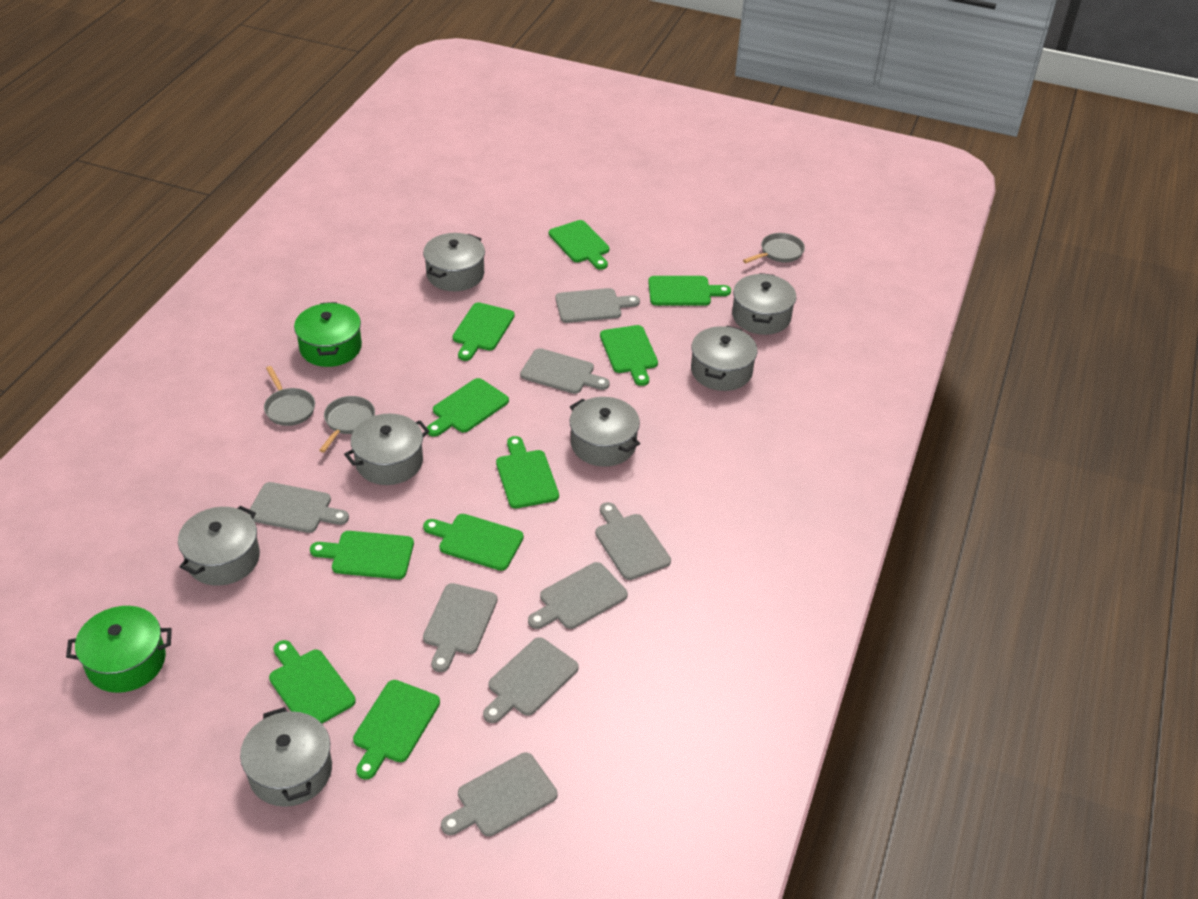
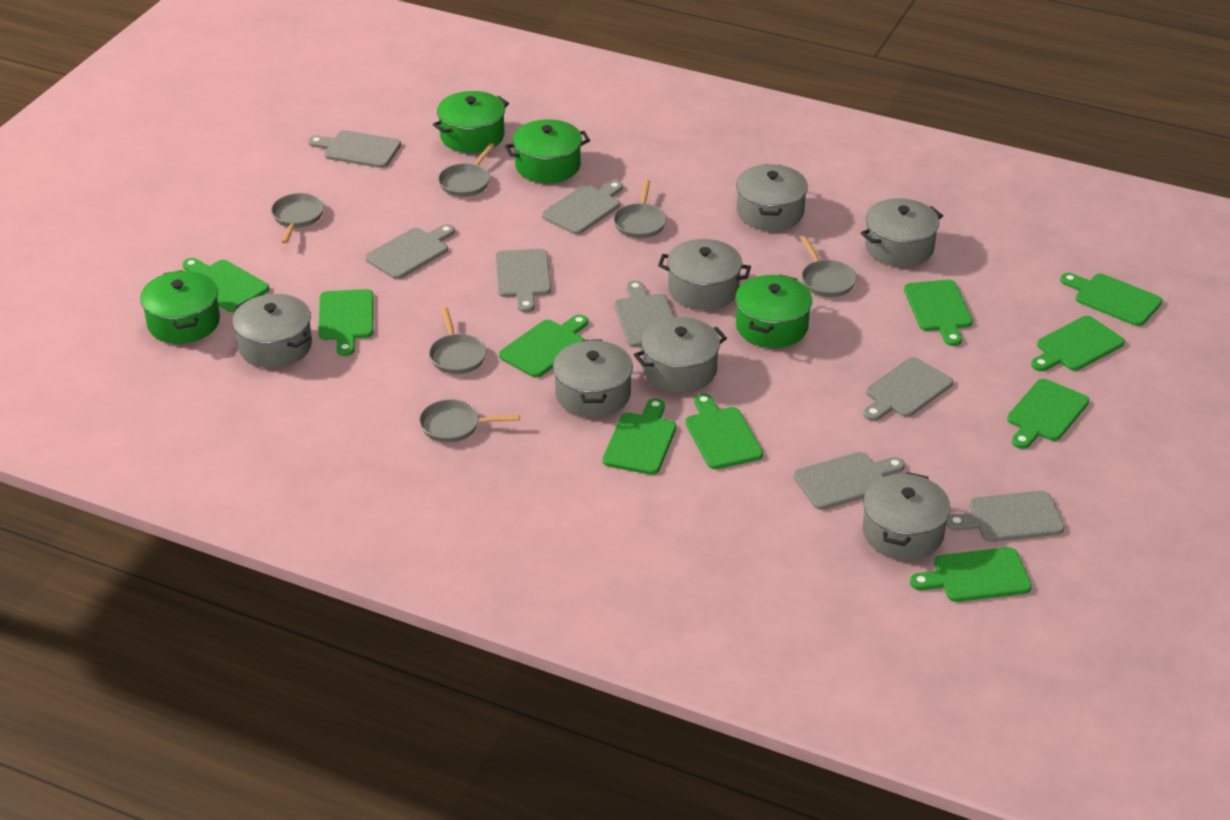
green pot: 2 -> 4
grey pan: 3 -> 6

